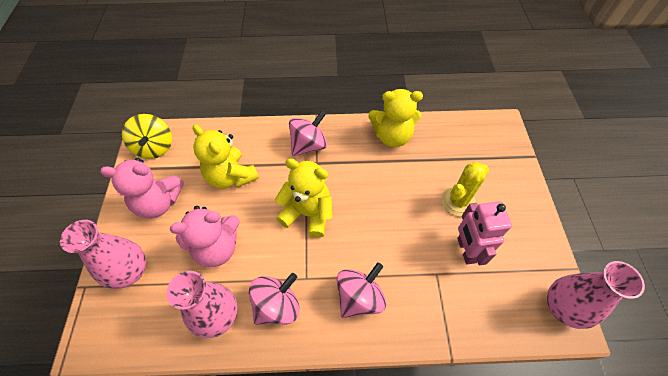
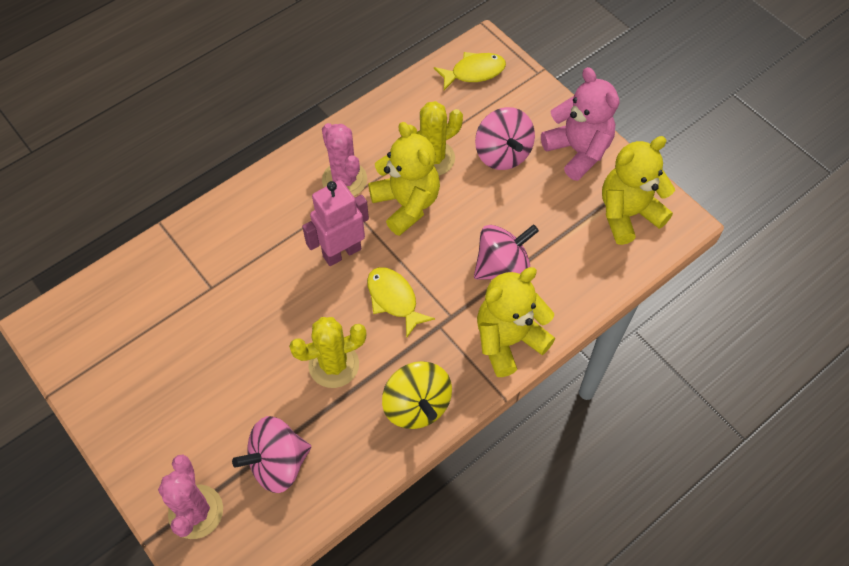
pink cactus: 0 -> 2
pink teddy bear: 2 -> 1
pink vase: 3 -> 0
yellow cactus: 1 -> 2
yellow fish: 0 -> 2

